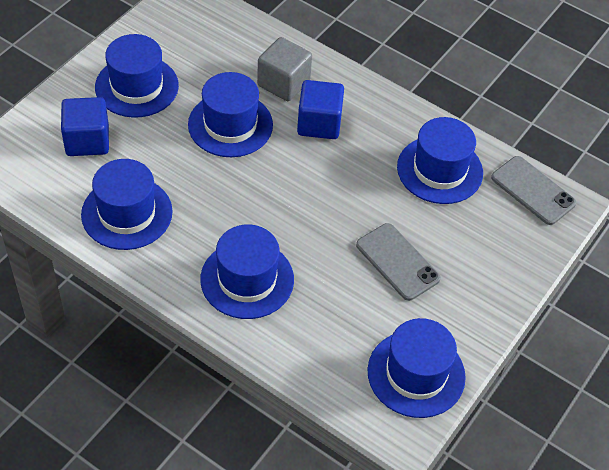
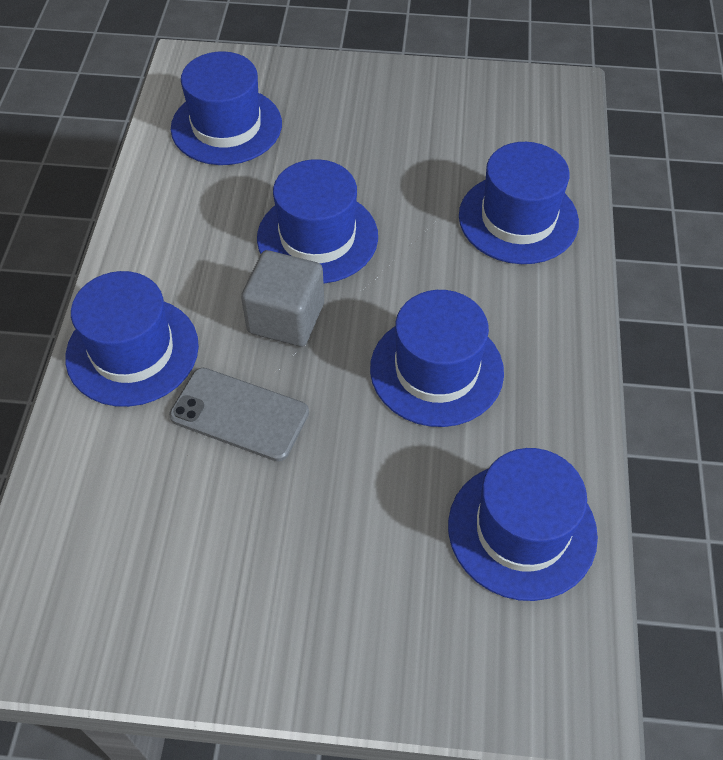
blue cube: 2 -> 0
grey phone: 2 -> 1

